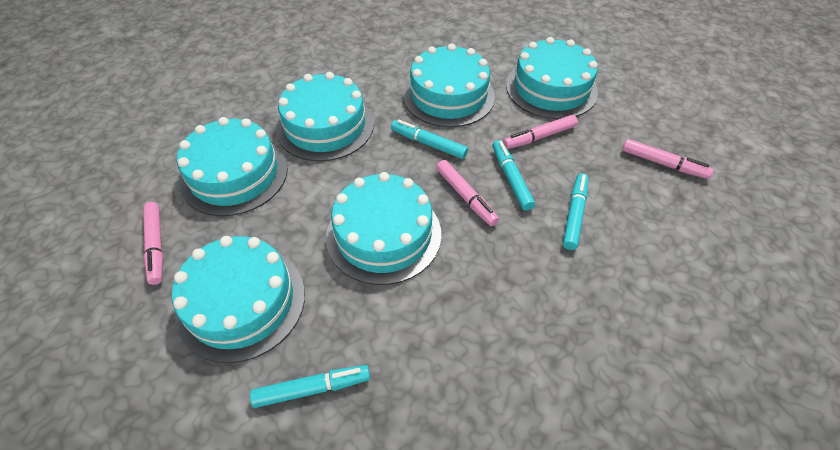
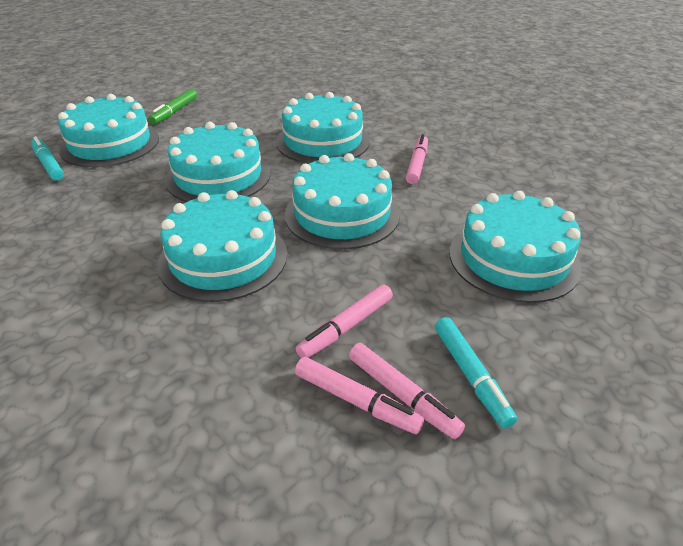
green marker: 0 -> 1
turquoise marker: 4 -> 2

